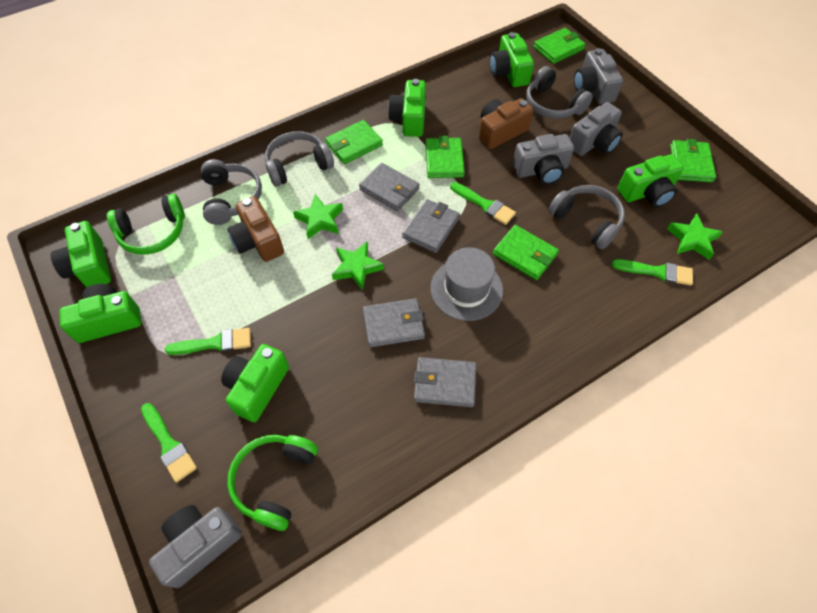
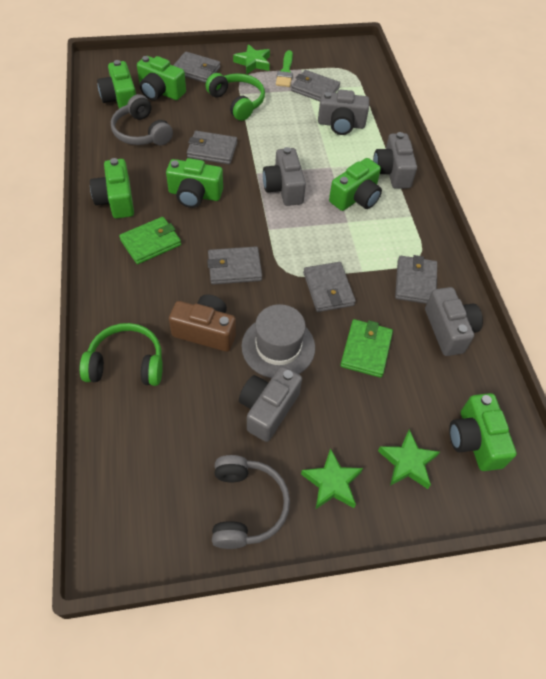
brown camera: 2 -> 1
green brush: 4 -> 1
green wallet: 5 -> 2
grey camera: 4 -> 5
grey headphones: 4 -> 2
grey wallet: 4 -> 6

